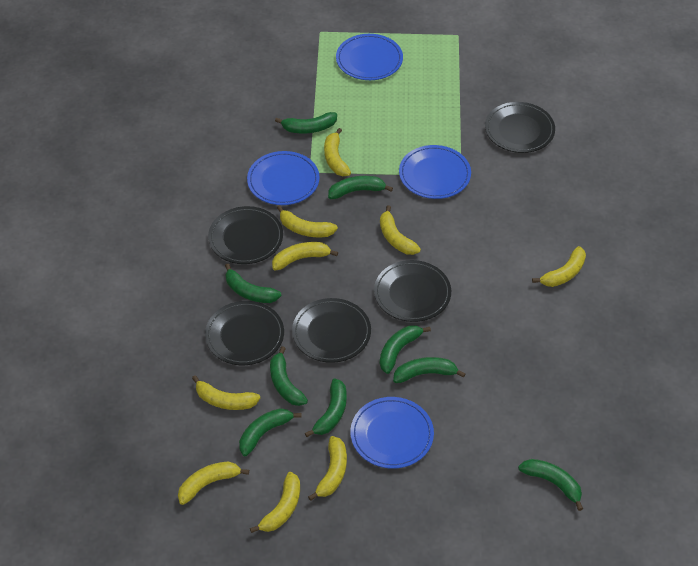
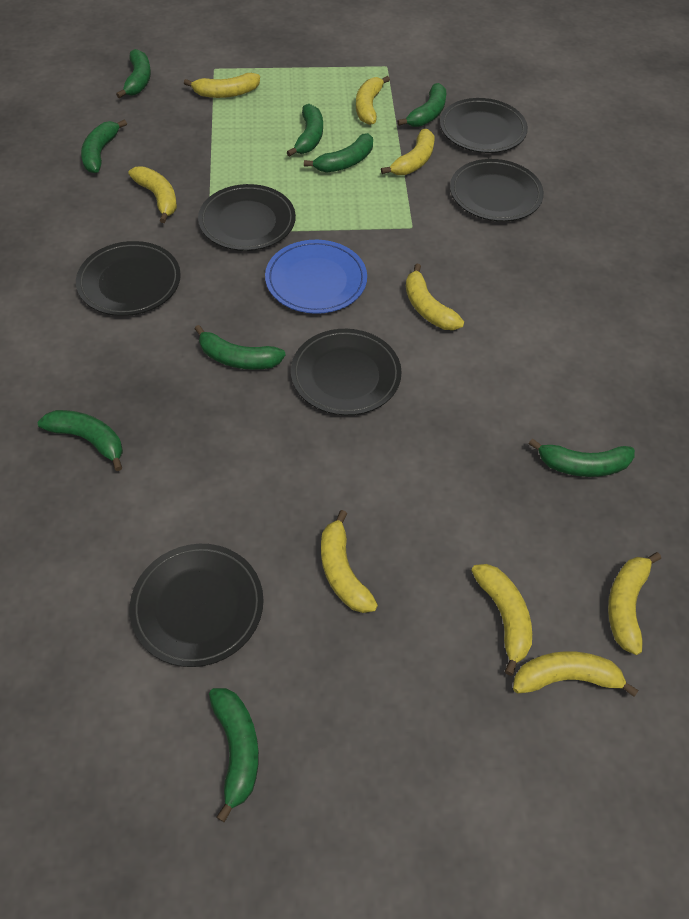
black plate: 5 -> 6
blue plate: 4 -> 1

